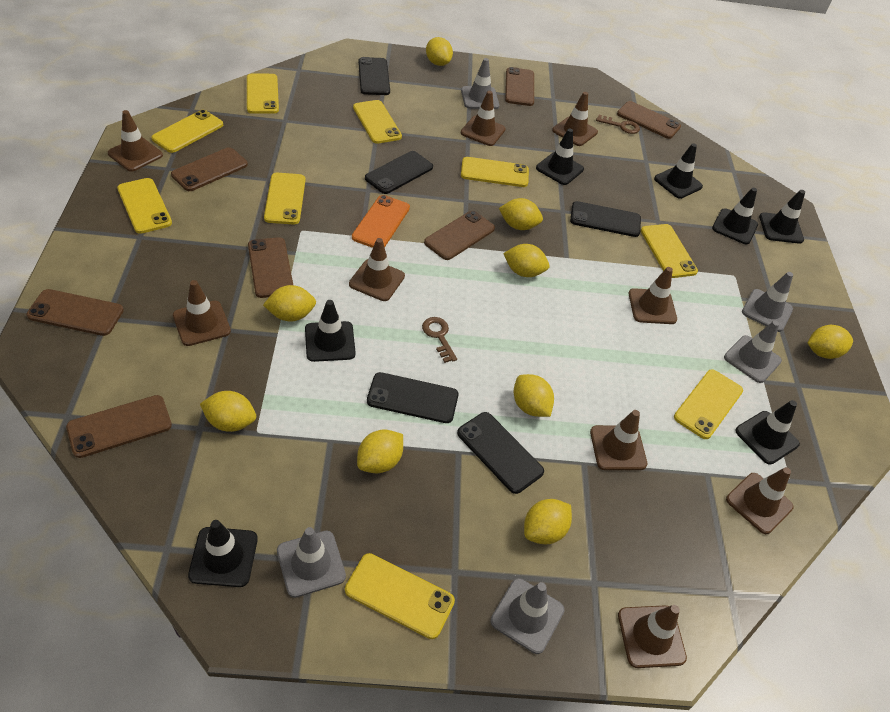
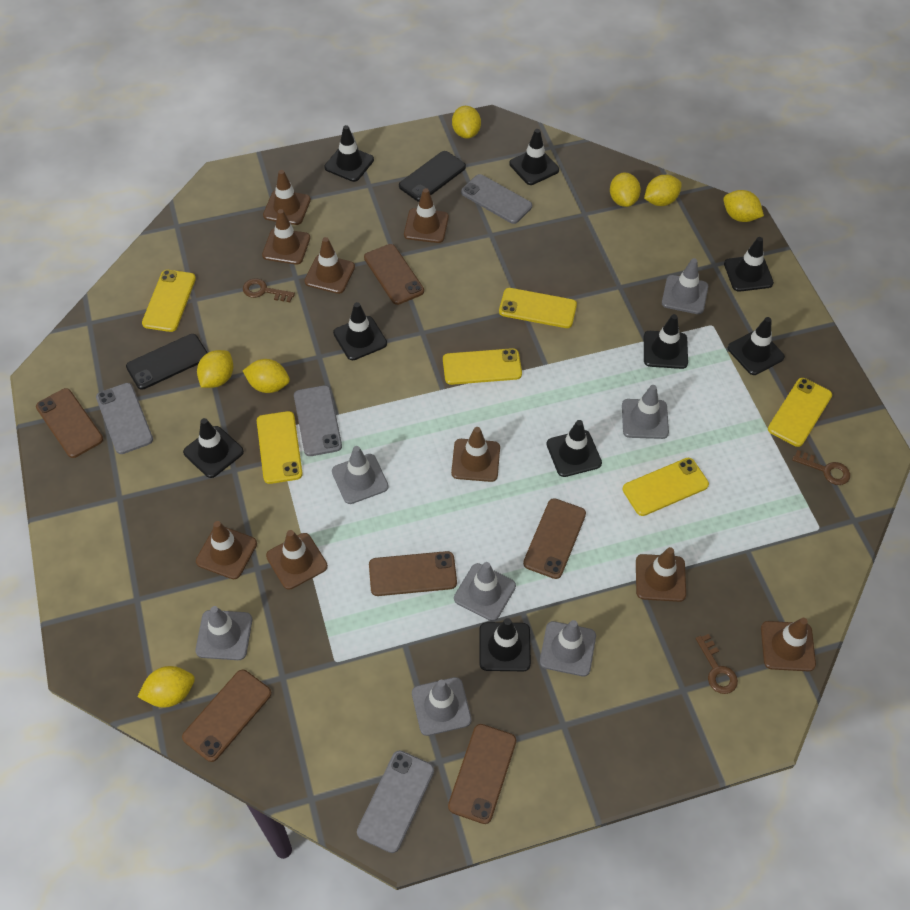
black phone: 5 -> 2
black traffic cone: 7 -> 9
brown key: 2 -> 3
brown phone: 7 -> 6
grey phone: 0 -> 4
grey traffic cone: 5 -> 7
orange phone: 1 -> 0
yellow lemon: 9 -> 7
yellow phone: 9 -> 6

